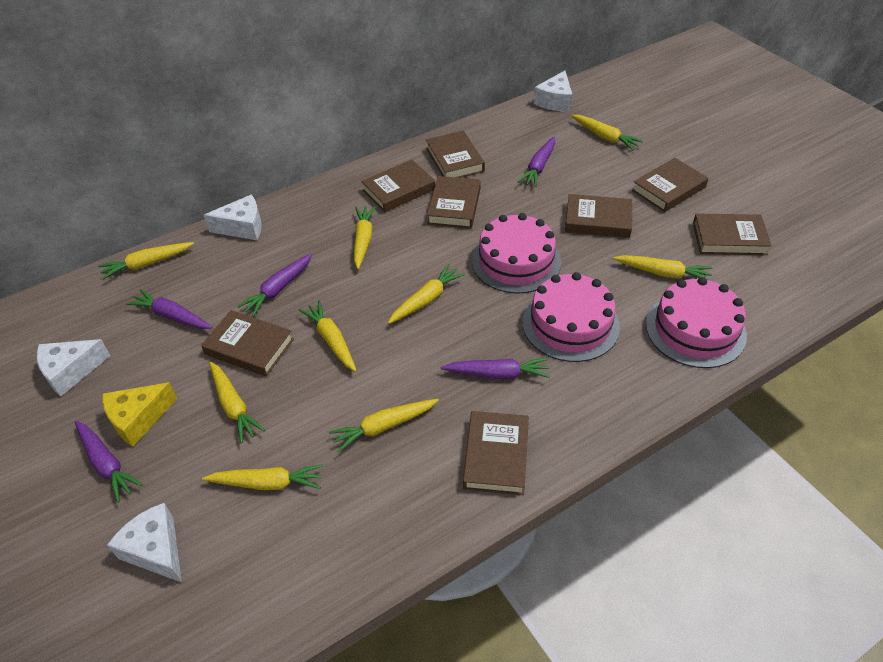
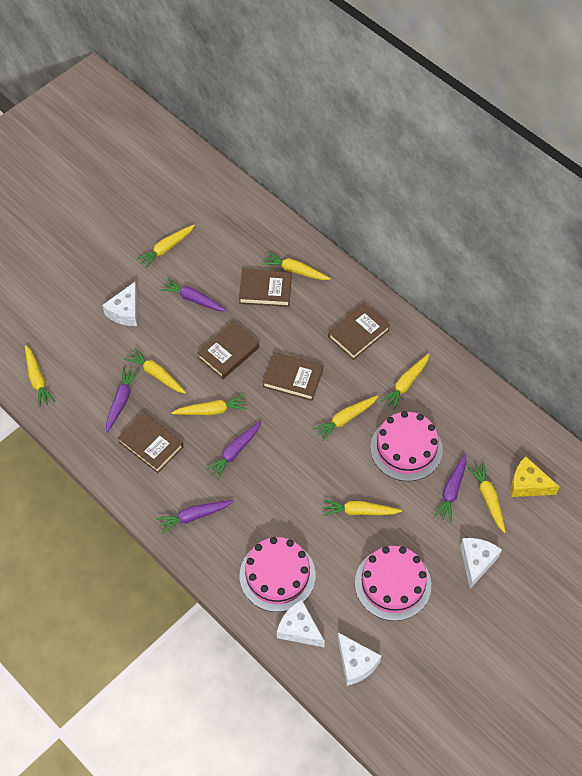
brown book: 8 -> 5

